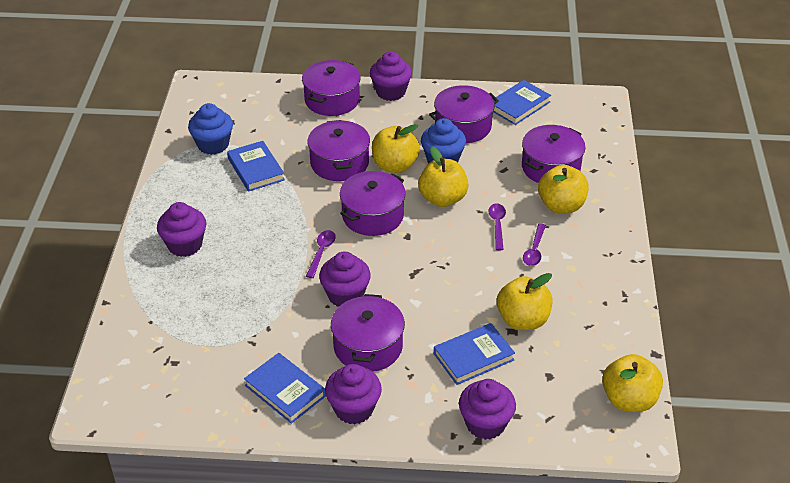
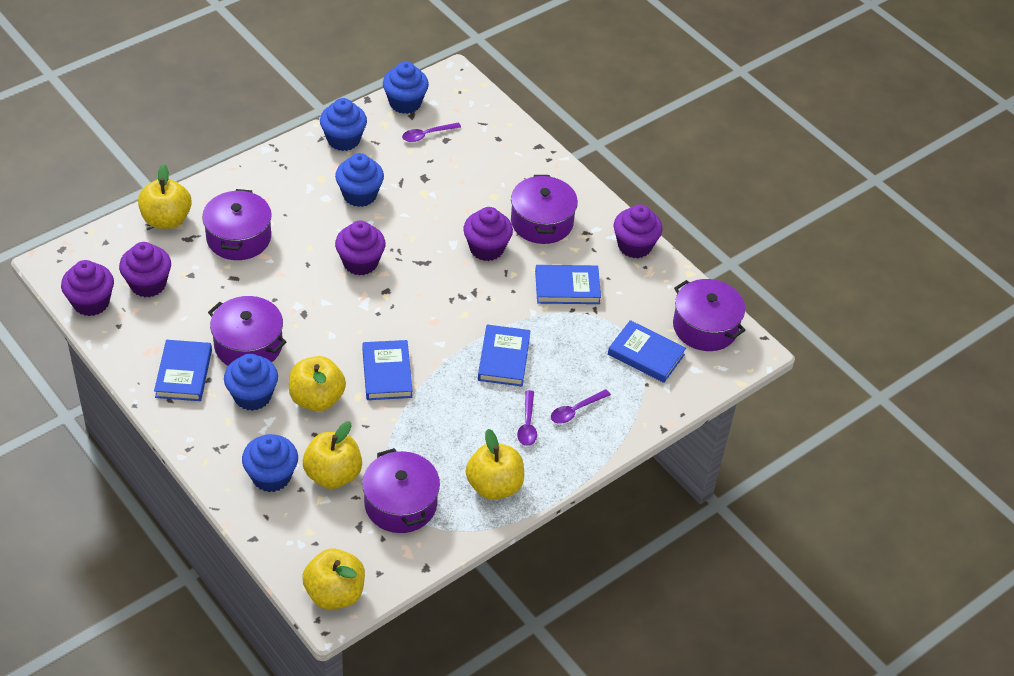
blue book: 4 -> 5
blue cupcake: 2 -> 5
purple pot: 6 -> 5

